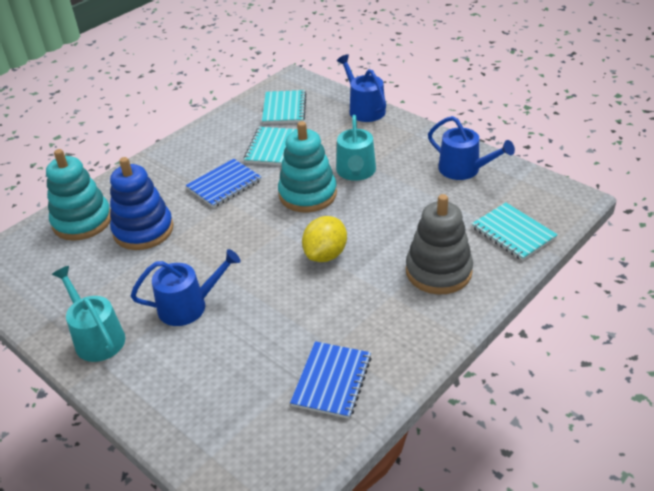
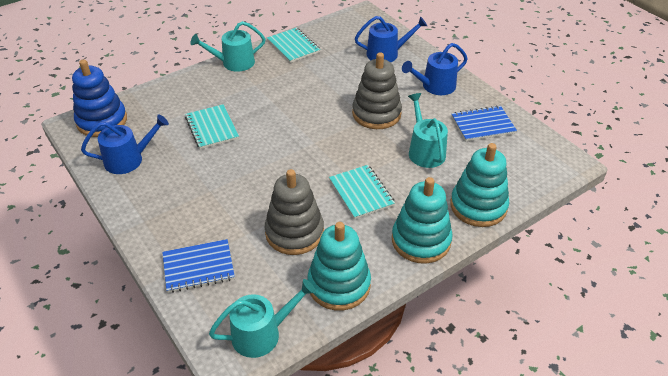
grey stacking toy: 1 -> 2
turquoise stacking toy: 2 -> 3
turquoise watering can: 2 -> 3
yellow lemon: 1 -> 0

